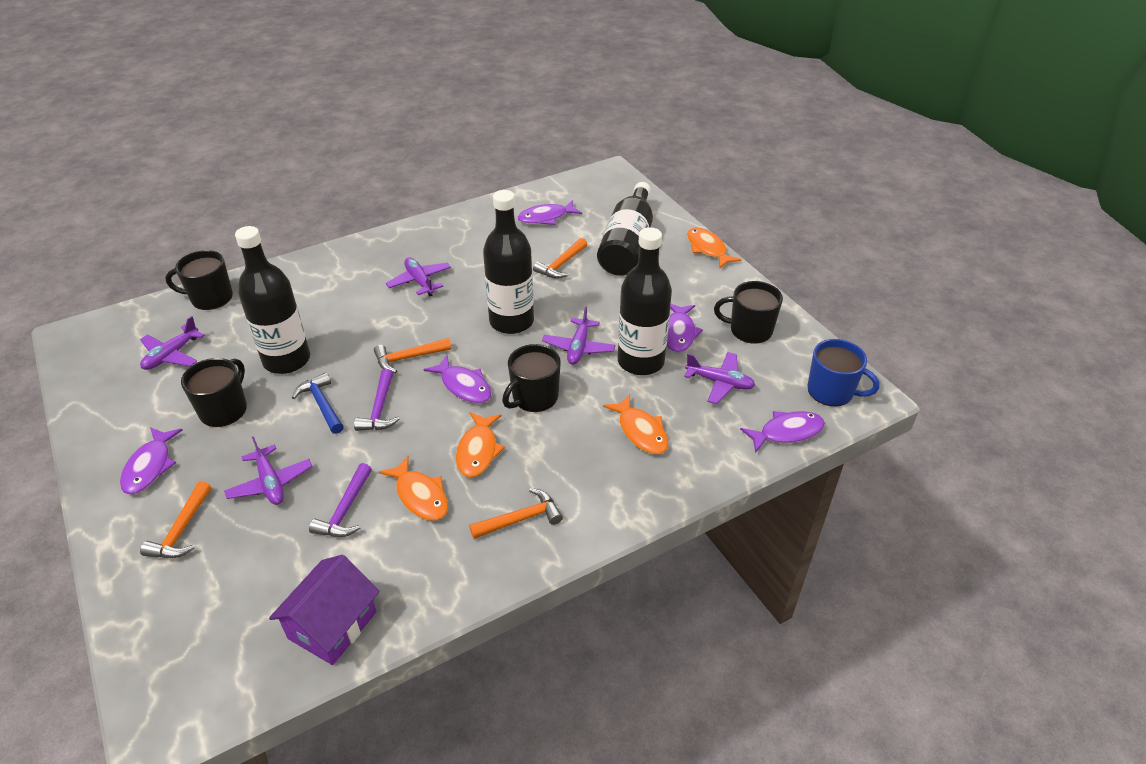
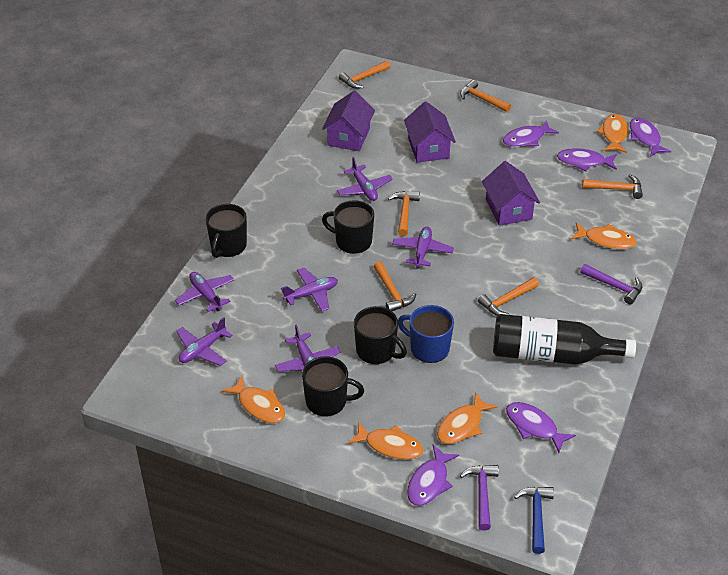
black bottle: 4 -> 1
orange fish: 4 -> 5
orange hammer: 4 -> 6
purple house: 1 -> 3
purple plane: 5 -> 6

